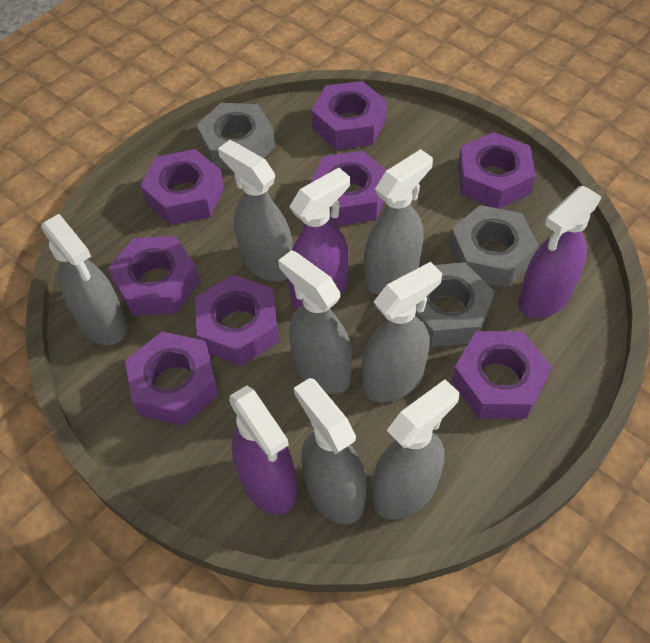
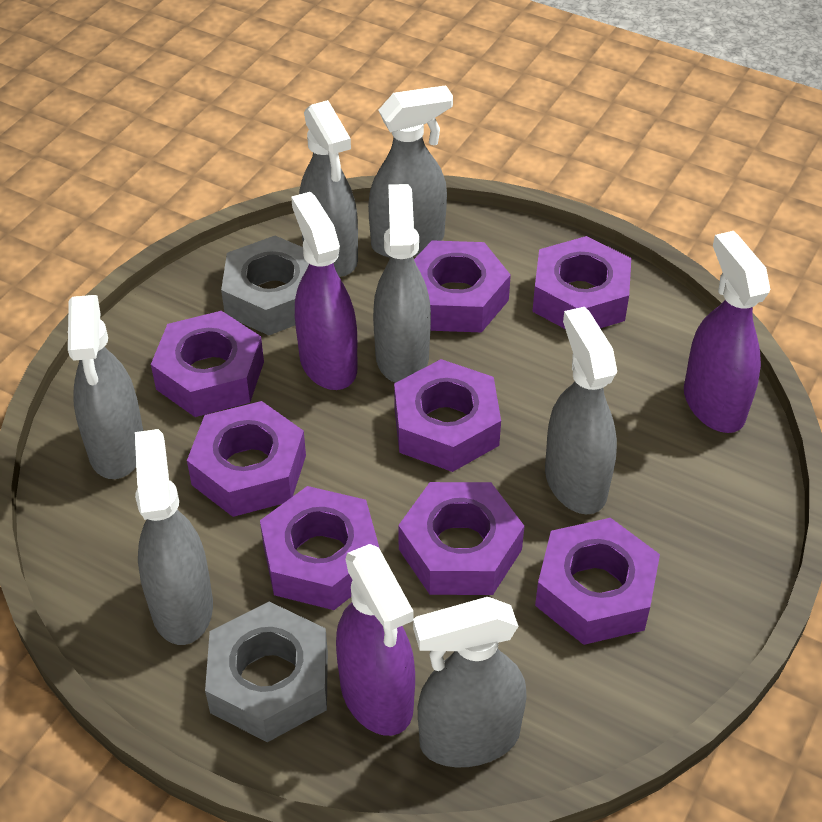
grey nut: 3 -> 2

